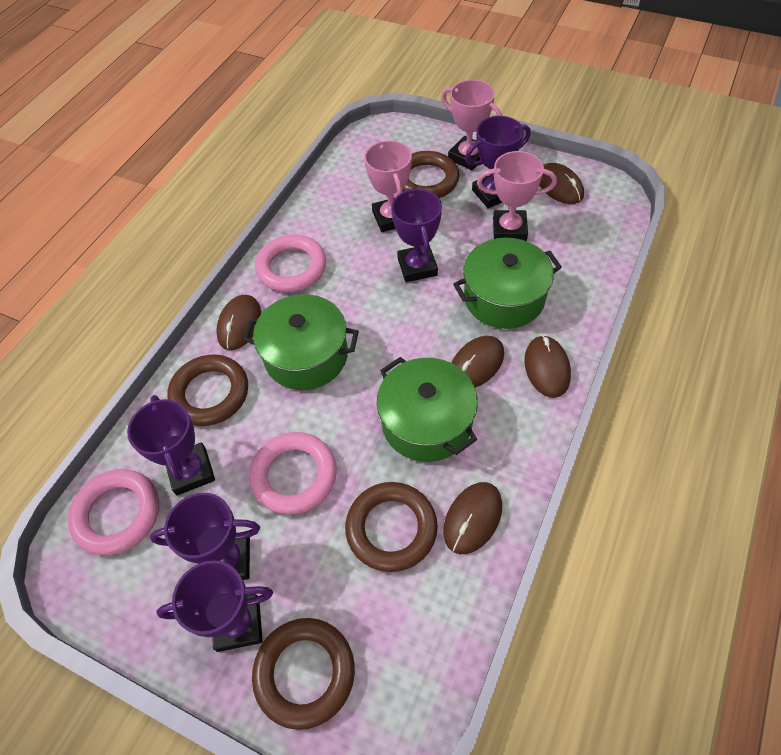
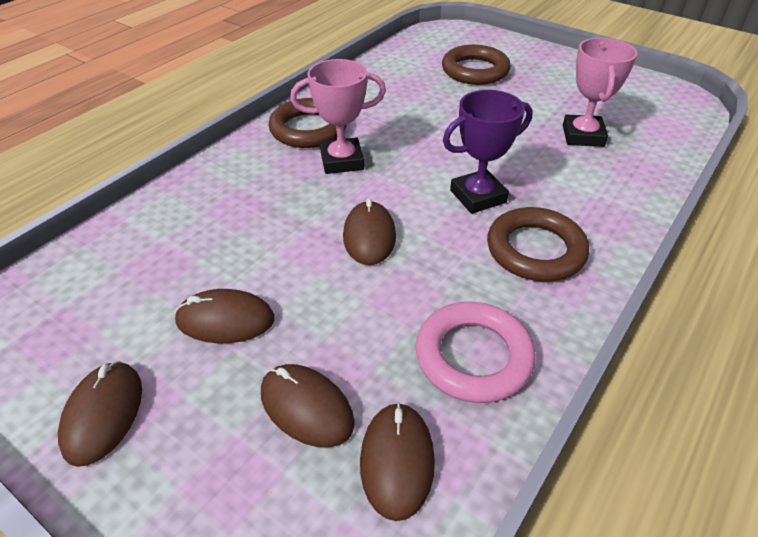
brown ring: 4 -> 3
green pot: 3 -> 0
pink ring: 3 -> 1
pink trophy: 3 -> 2
purple trophy: 5 -> 1

